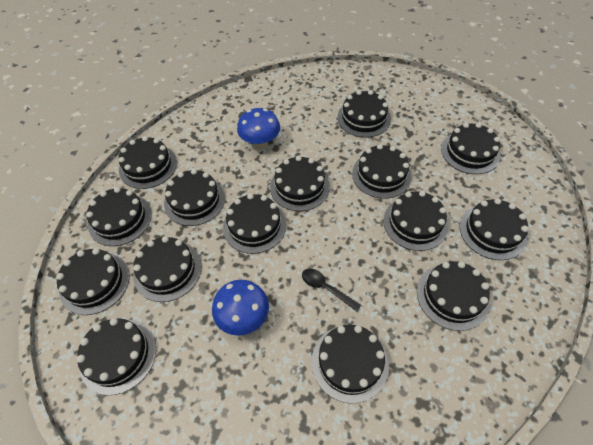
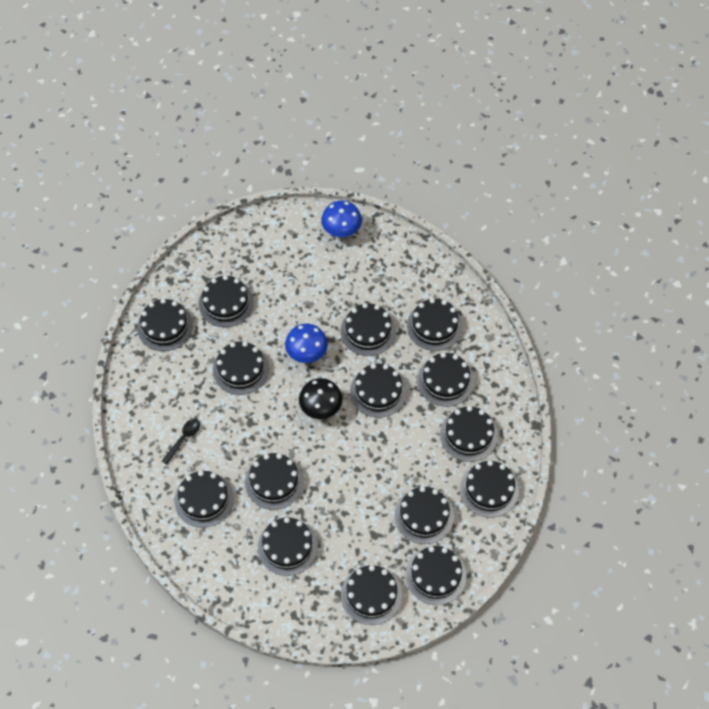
black mushroom: 0 -> 1

